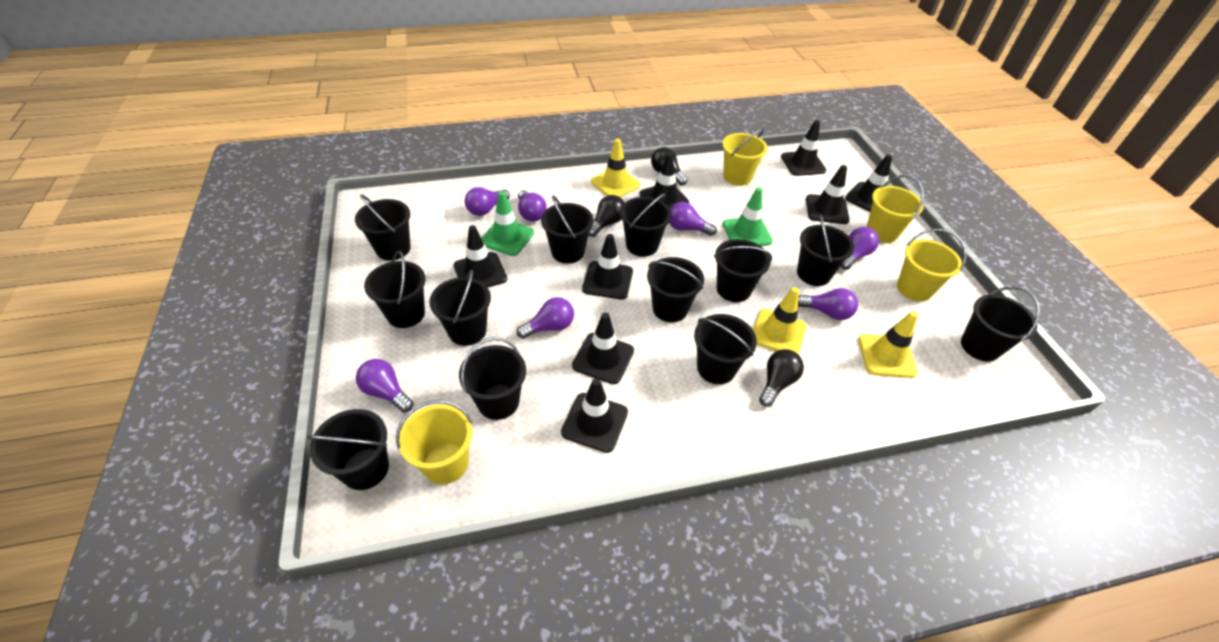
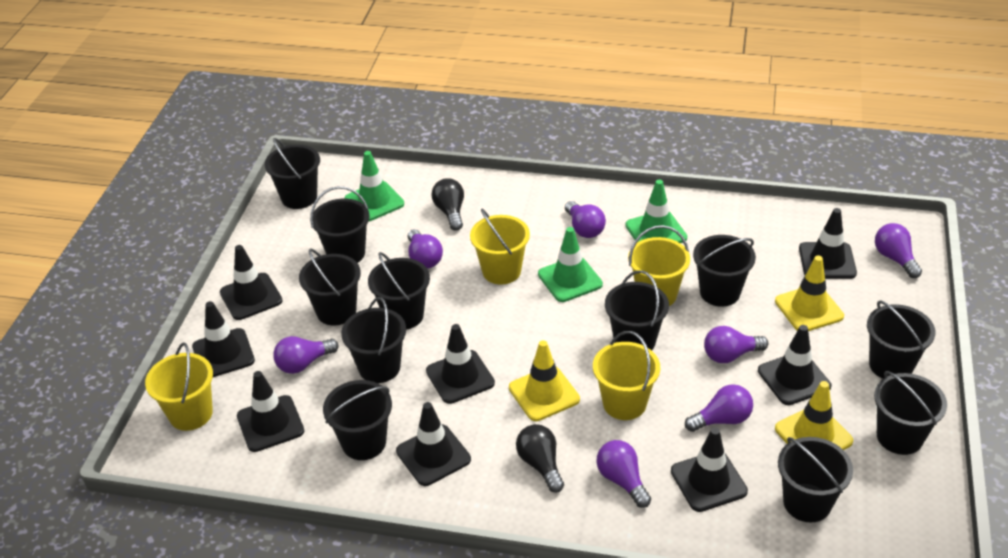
black bucket: 12 -> 11
black light bulb: 3 -> 2
green traffic cone: 2 -> 3

